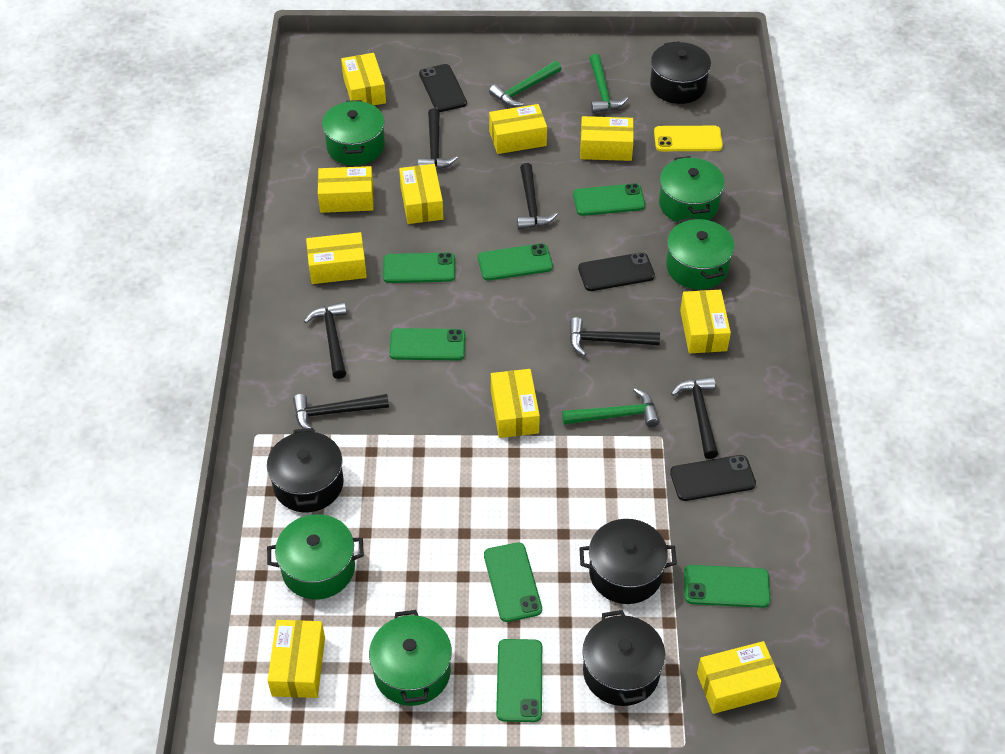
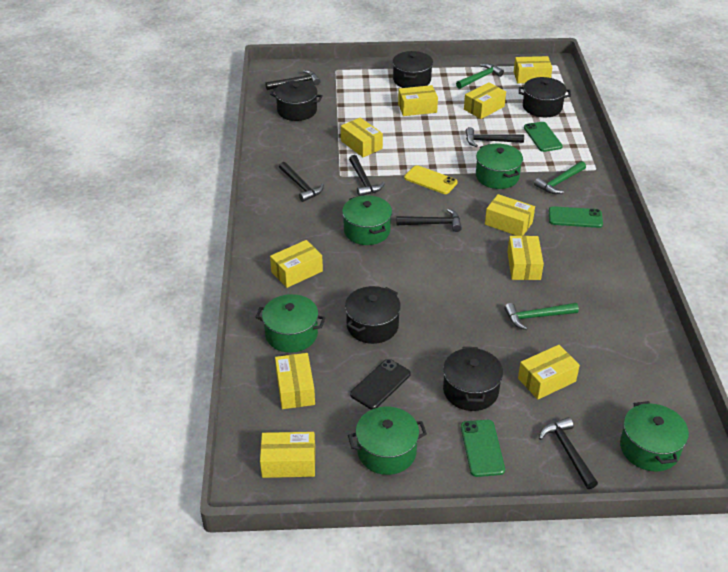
black phone: 3 -> 1
black pot: 4 -> 5
green phone: 7 -> 3

